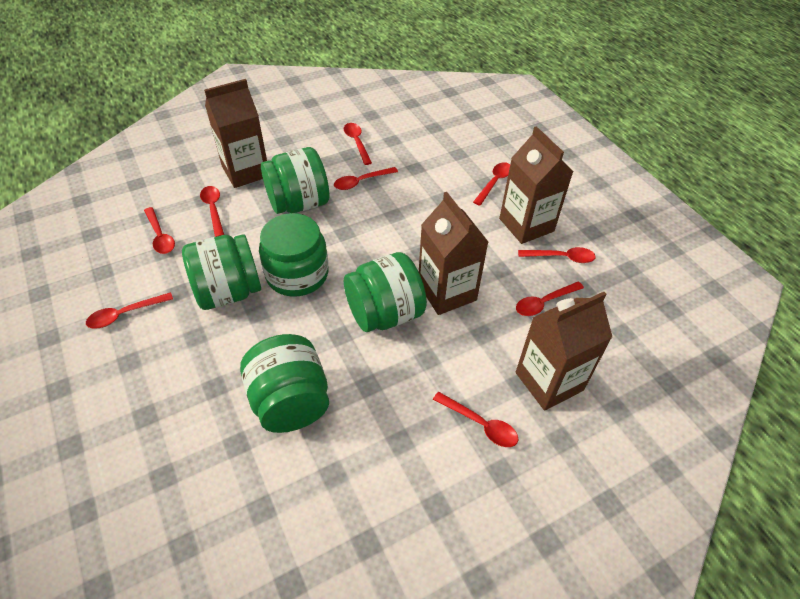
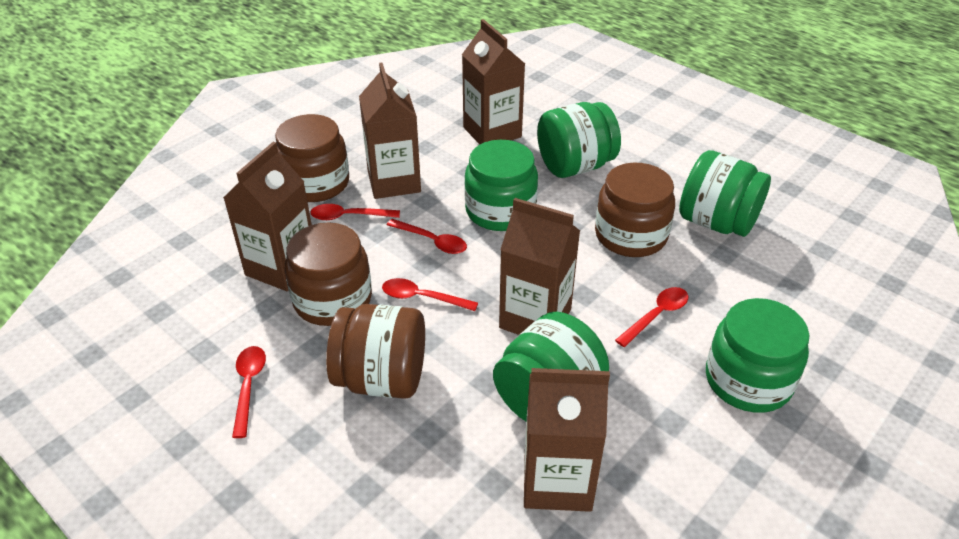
brown carton: 4 -> 5
brown jar: 0 -> 4
red spoon: 9 -> 5

